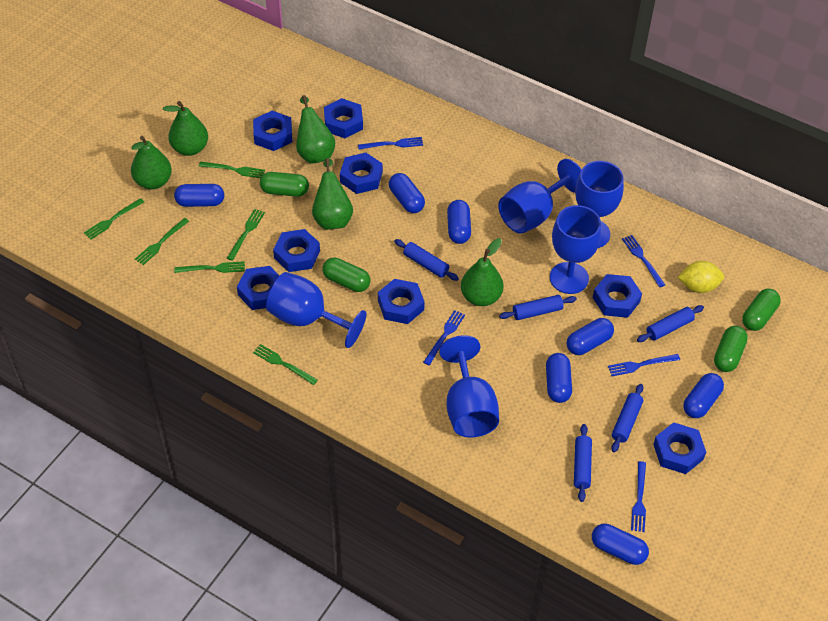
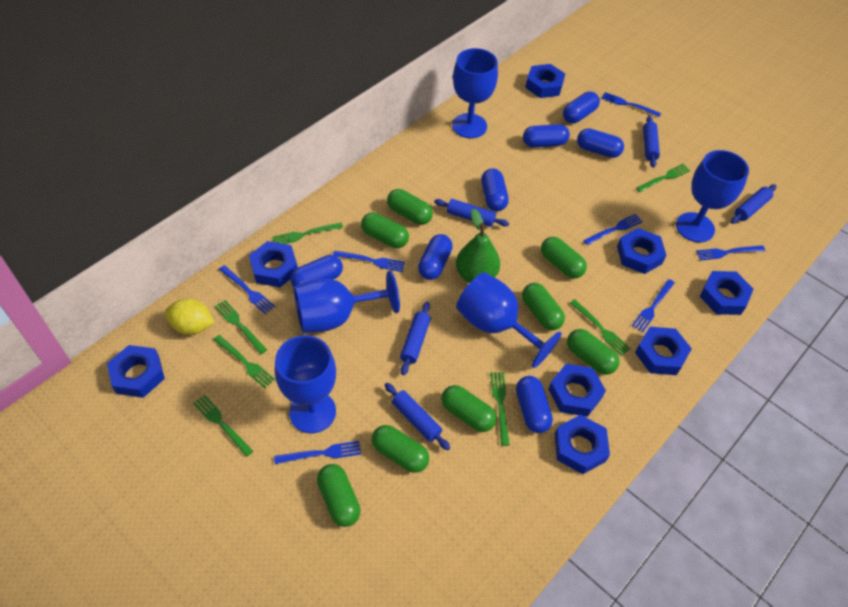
blue fork: 5 -> 7
green capsule: 4 -> 8
green fork: 6 -> 7
green pear: 5 -> 1

